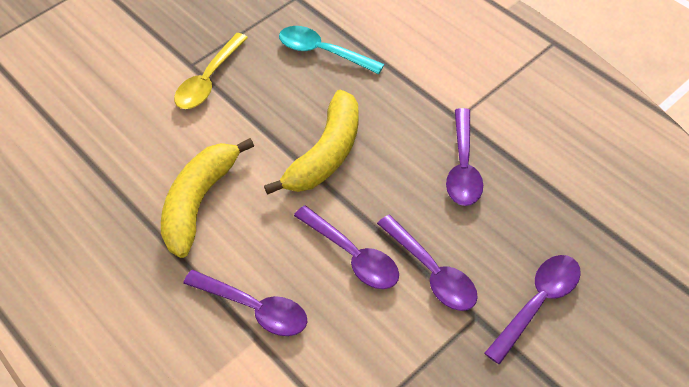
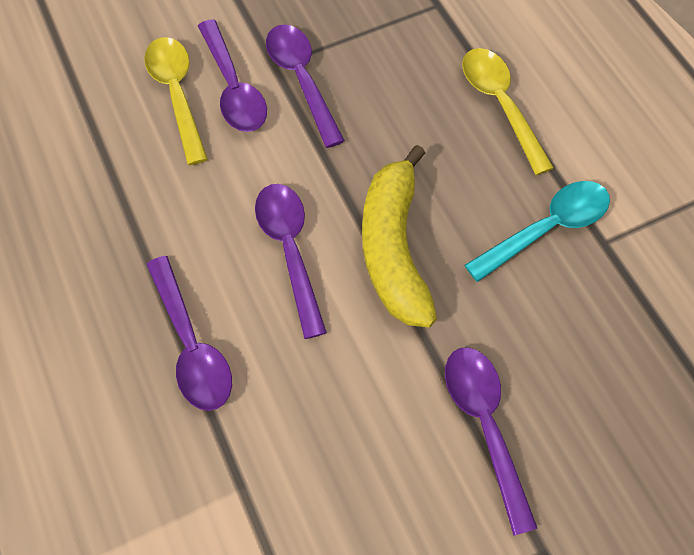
yellow banana: 2 -> 1
yellow spoon: 1 -> 2

